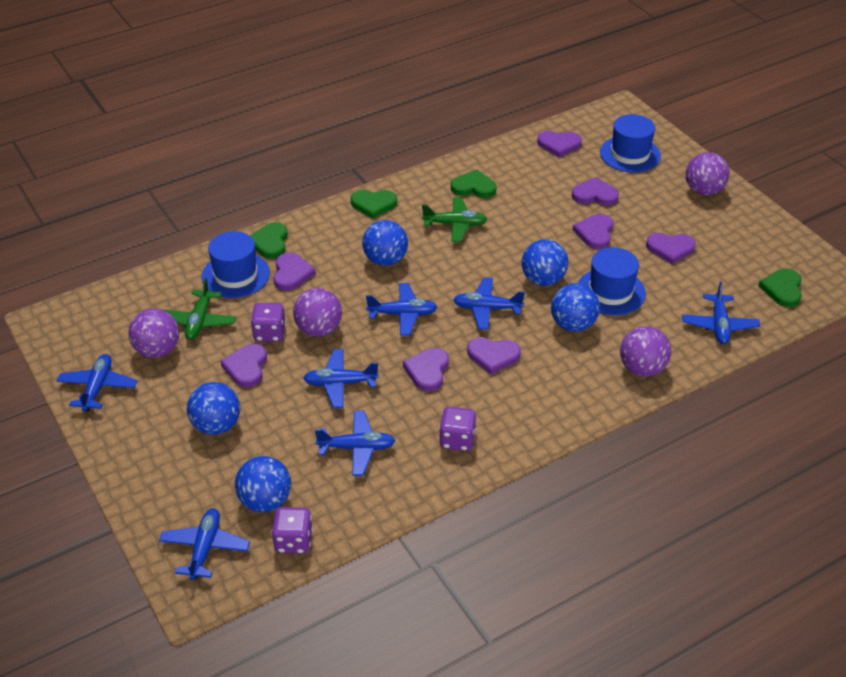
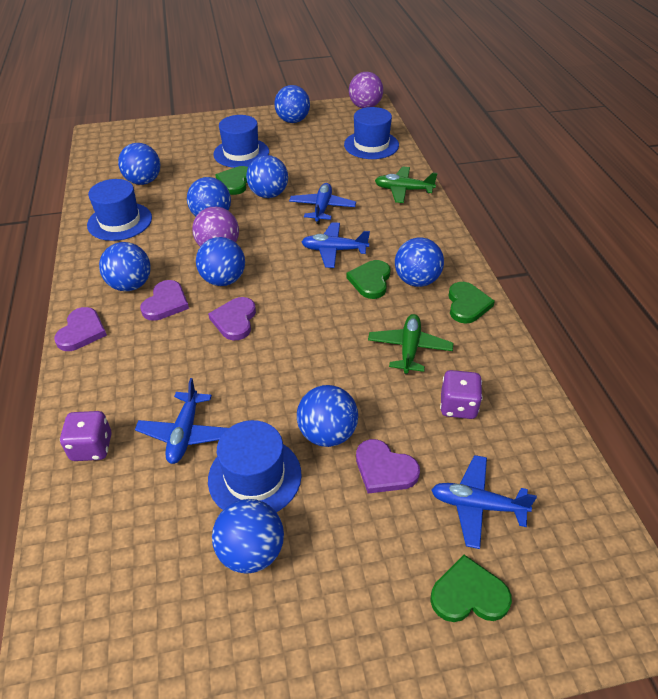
blue ball: 5 -> 9
blue hat: 3 -> 4
blue plane: 7 -> 4
purple ball: 4 -> 2
purple dice: 3 -> 2
purple heart: 8 -> 4

